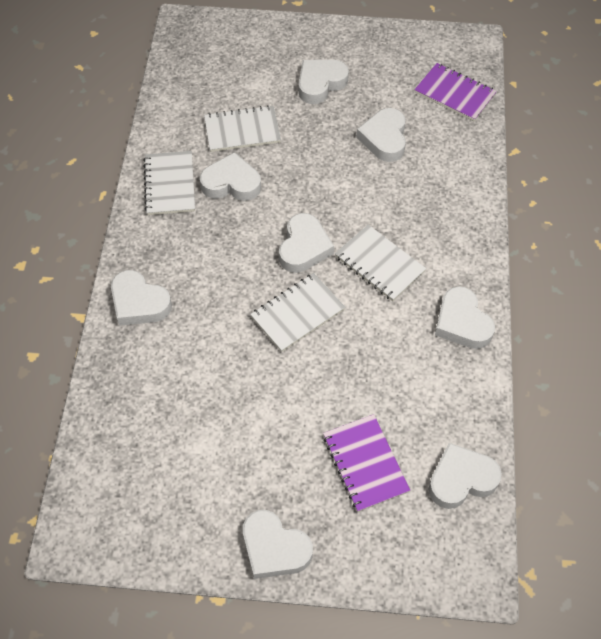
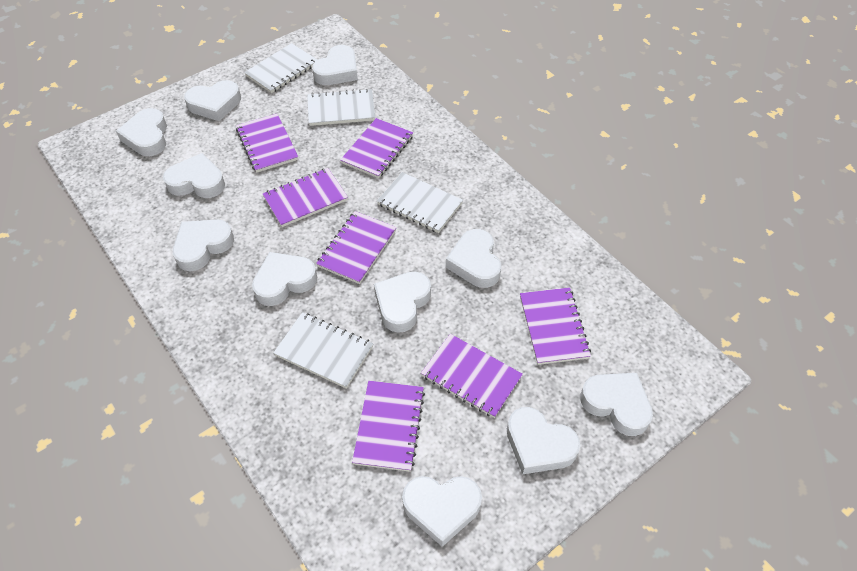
purple notebook: 2 -> 7
white heart: 8 -> 11

